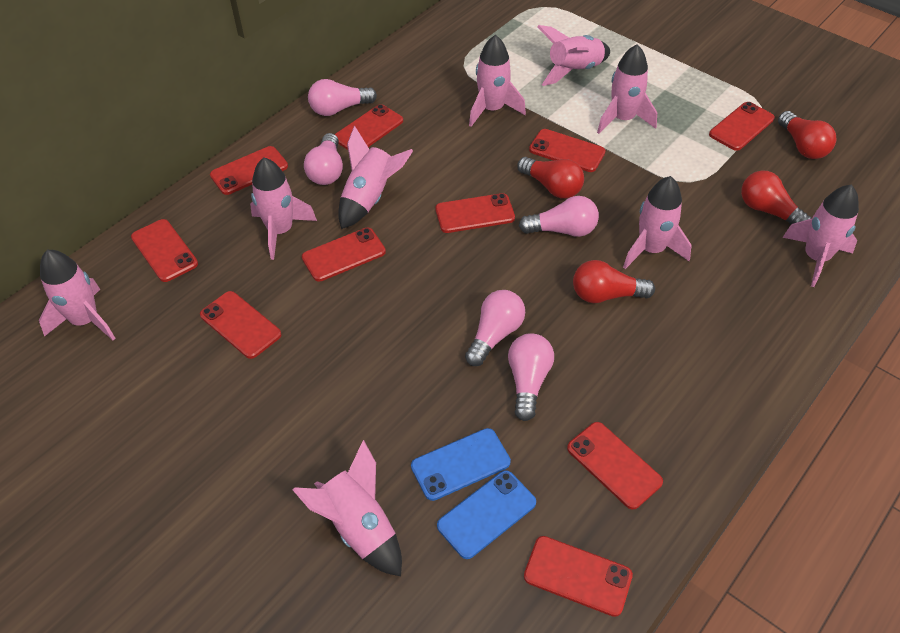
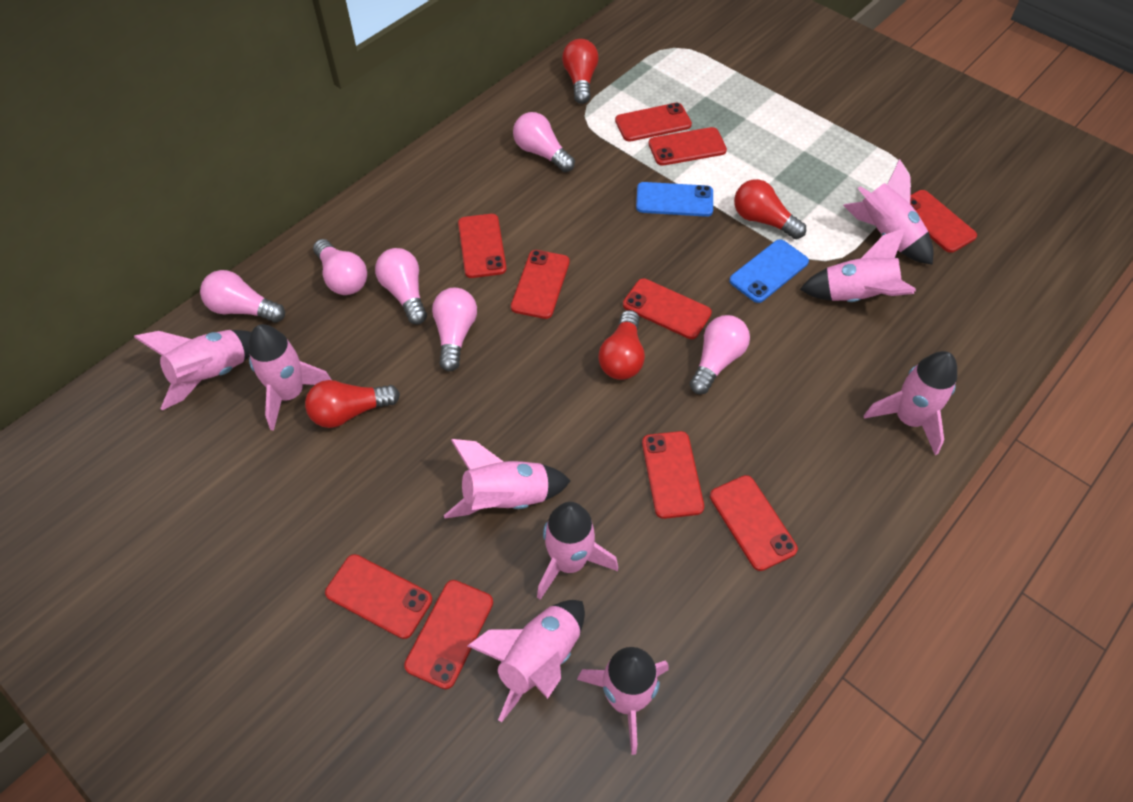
pink light bulb: 5 -> 6

